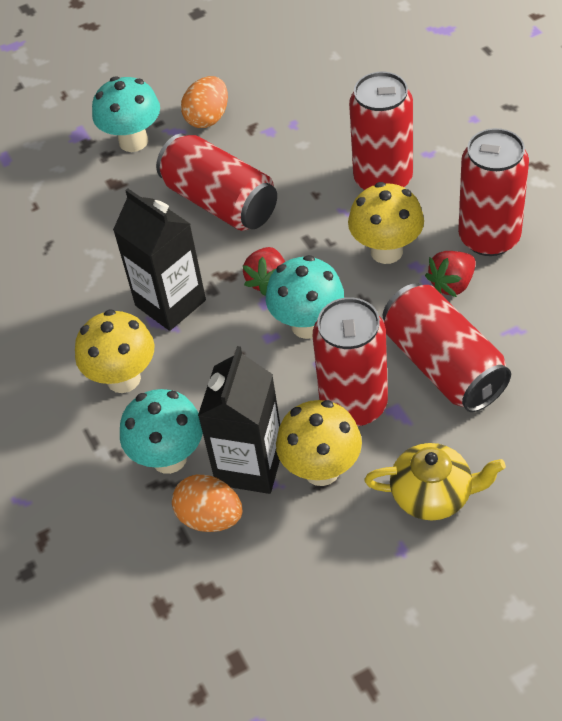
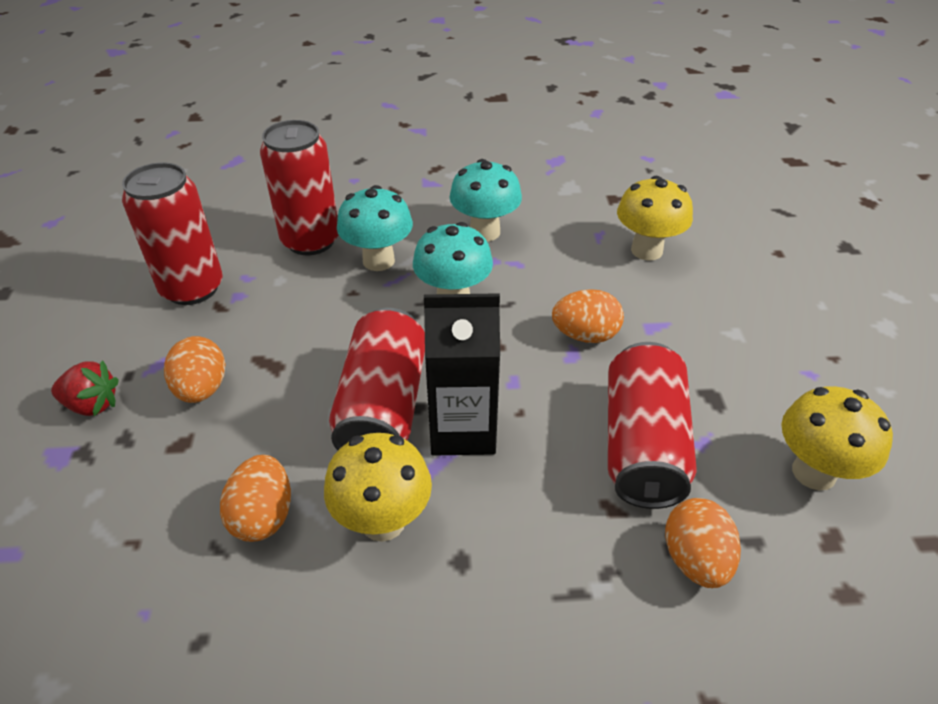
black carton: 2 -> 1
orange egg: 2 -> 4
red can: 5 -> 4
red strawberry: 2 -> 1
yellow teapot: 1 -> 0

